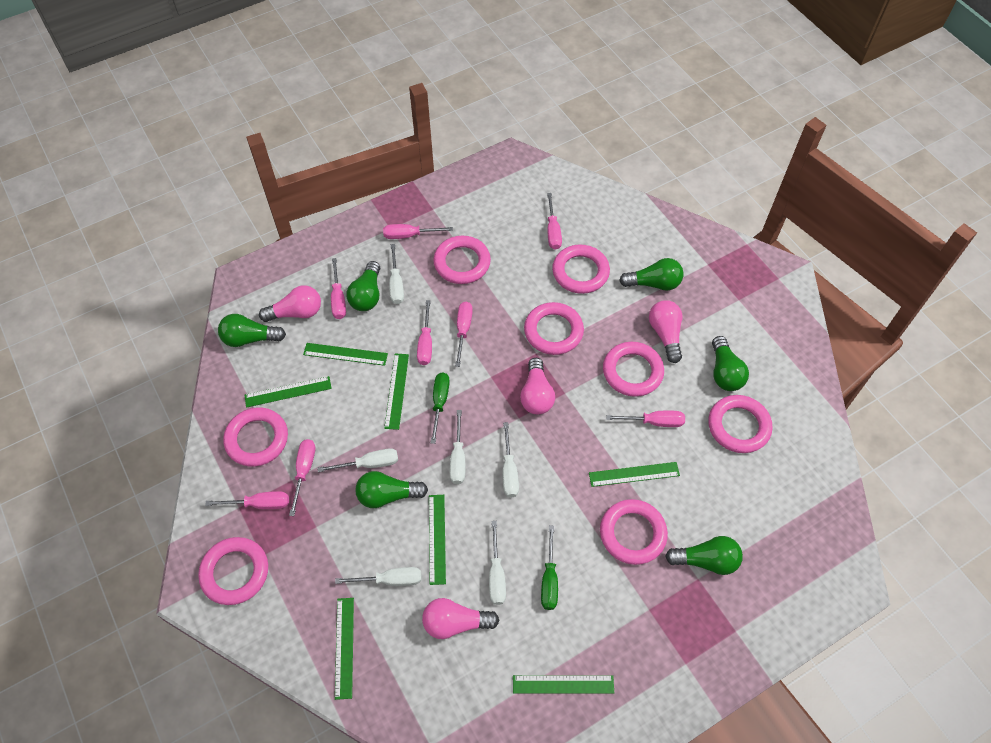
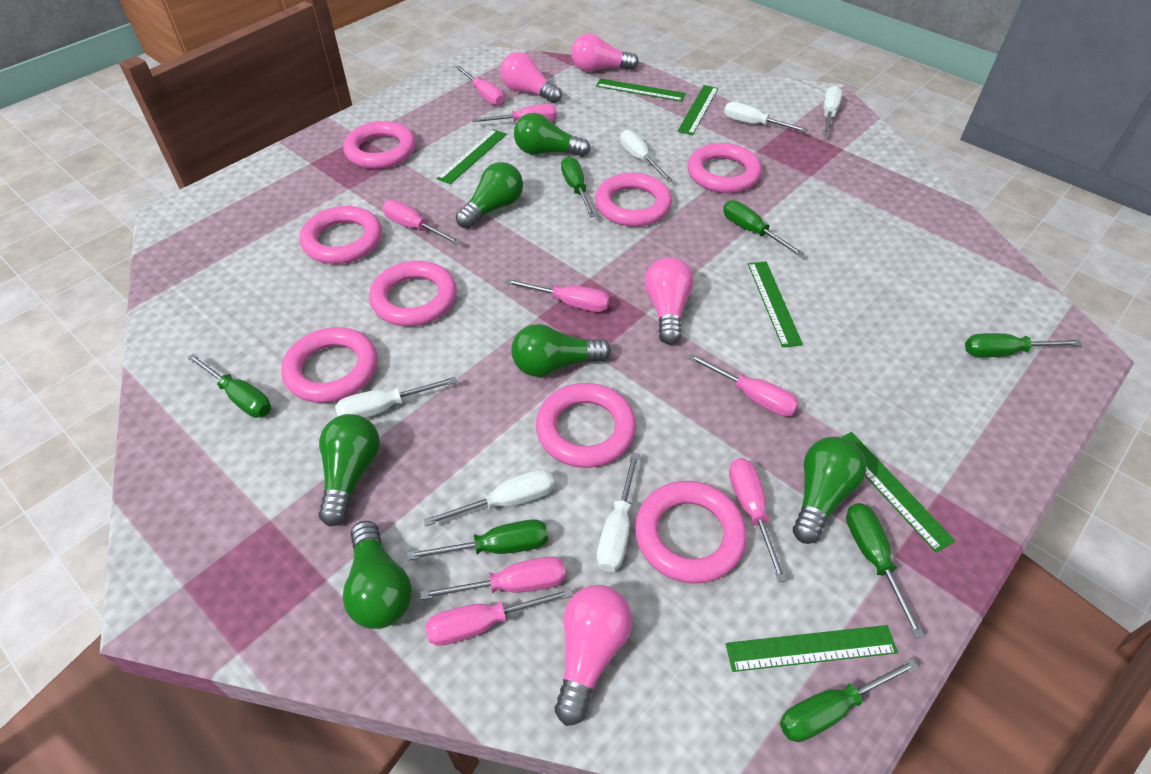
green ruler: 7 -> 6
green screwdriver: 2 -> 7

